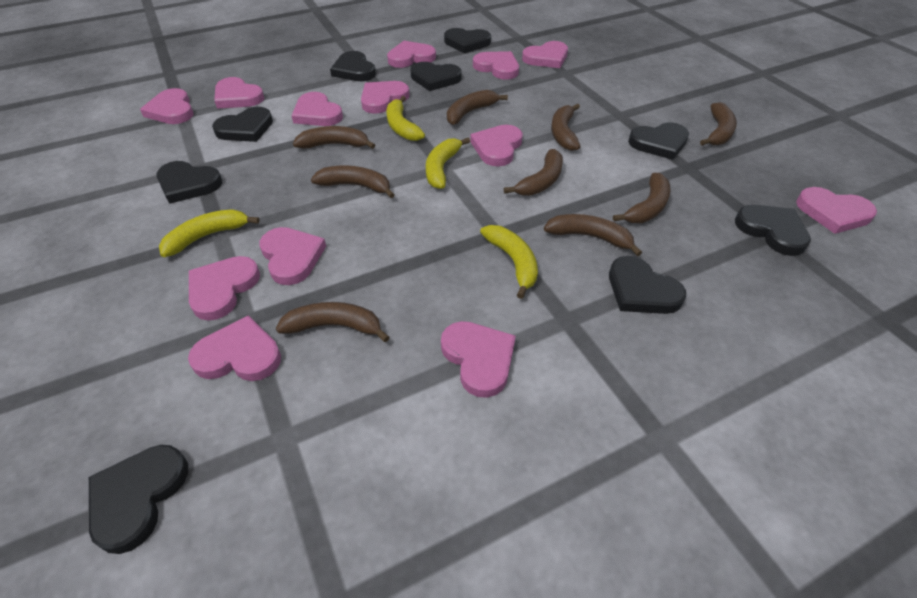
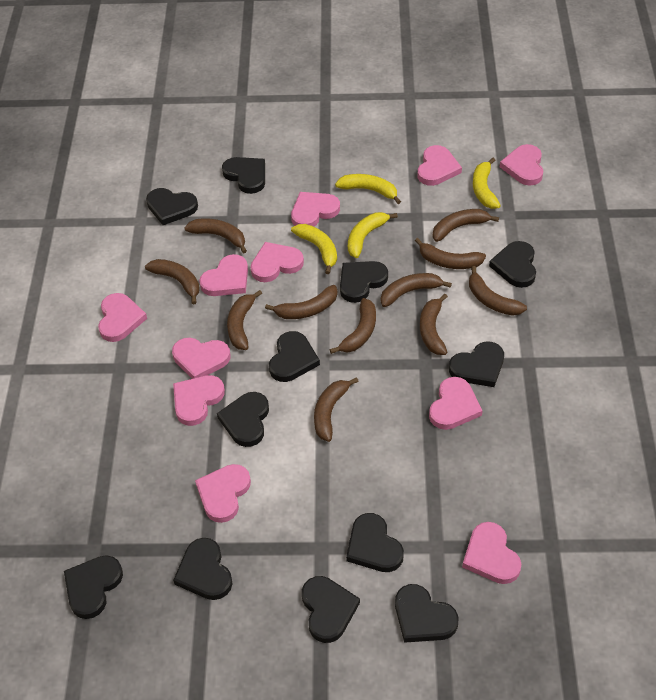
black heart: 9 -> 12
brown banana: 9 -> 11
pink heart: 13 -> 11

